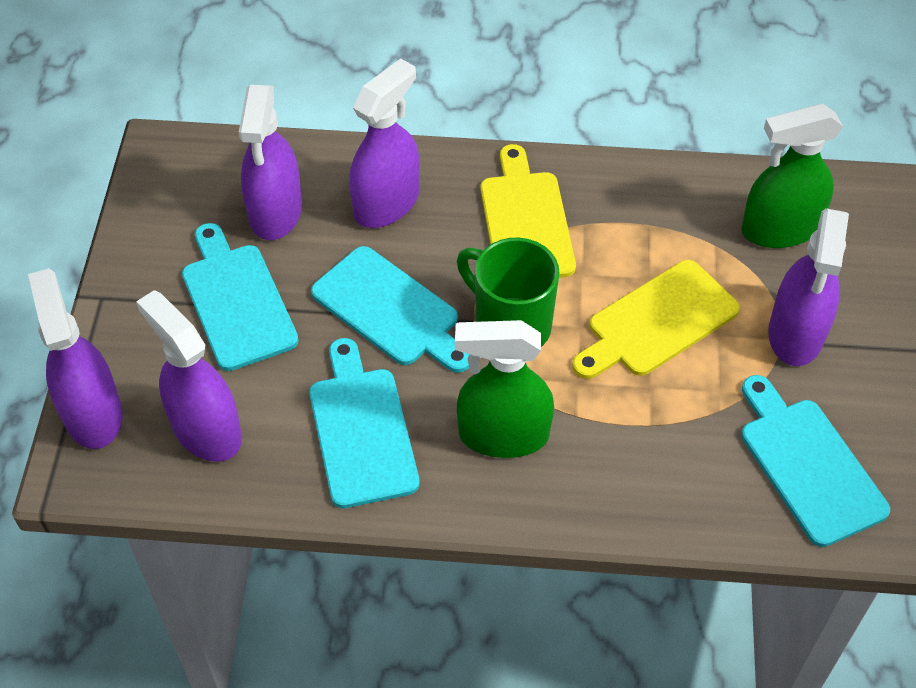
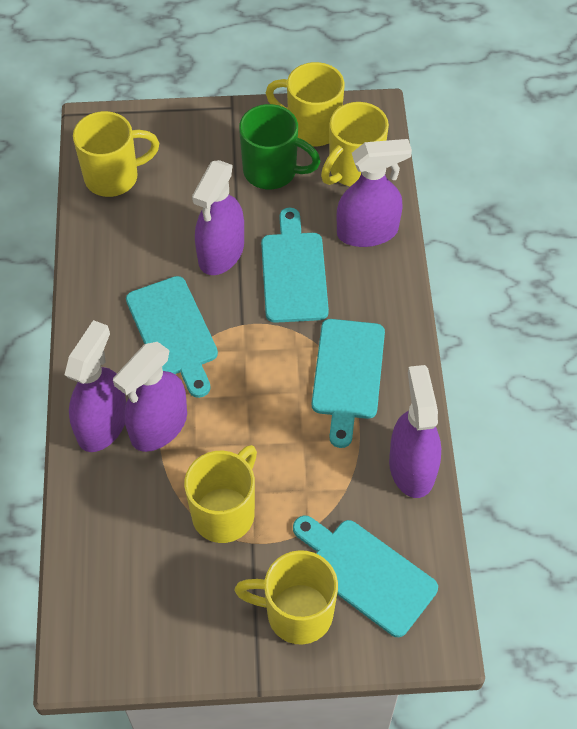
green spray bottle: 2 -> 0
yellow cutting board: 2 -> 0
yellow mug: 0 -> 5

